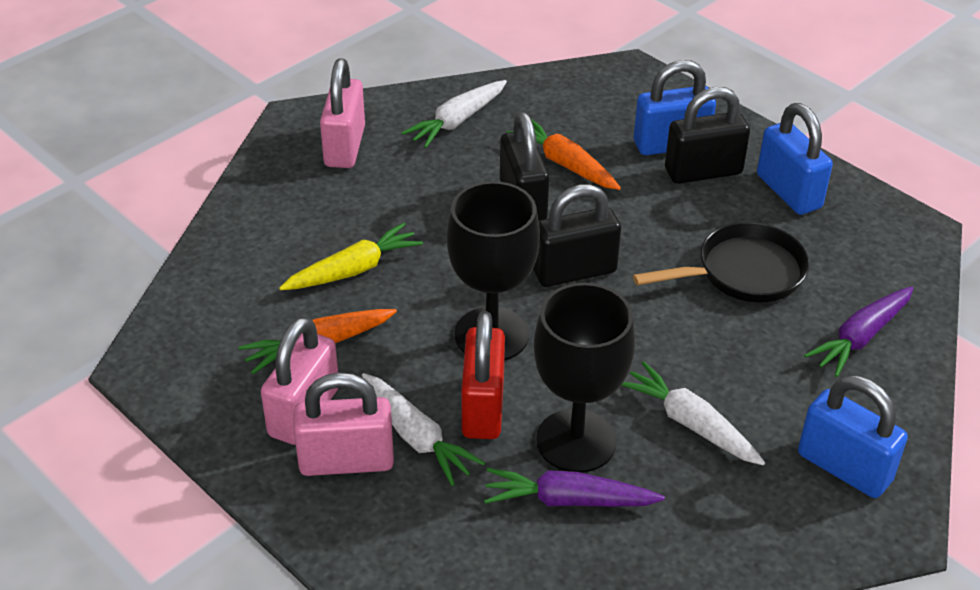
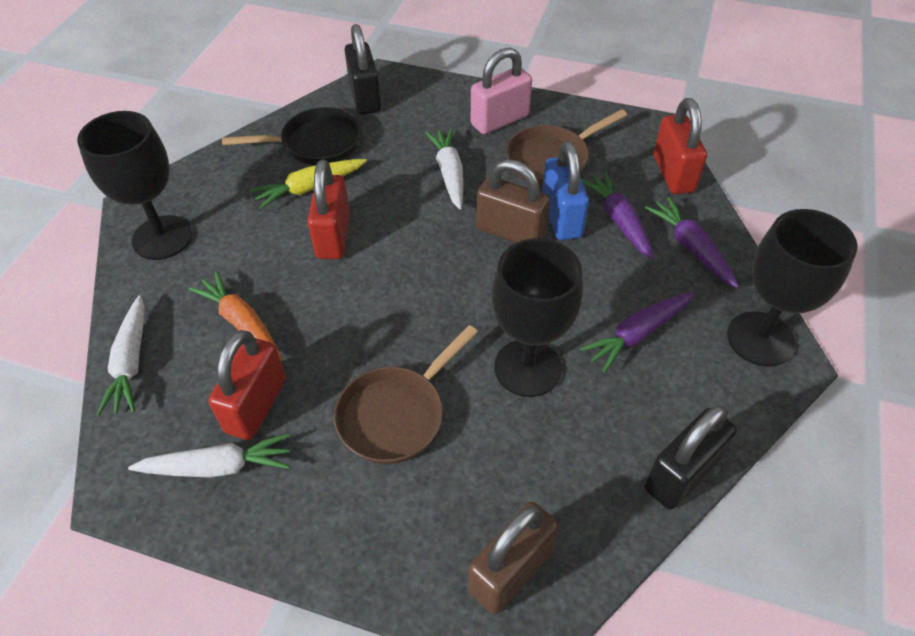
black goblet: 2 -> 3
black padlock: 3 -> 2
blue padlock: 3 -> 1
brown padlock: 0 -> 2
brown pan: 0 -> 2
orange carrot: 2 -> 1
pink padlock: 3 -> 1
purple carrot: 2 -> 3
red padlock: 1 -> 3

